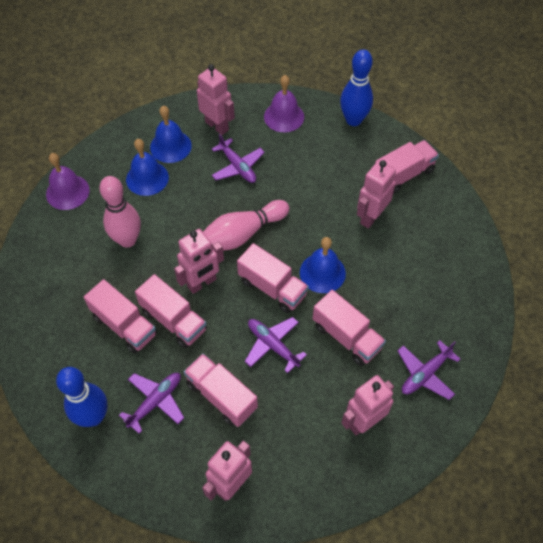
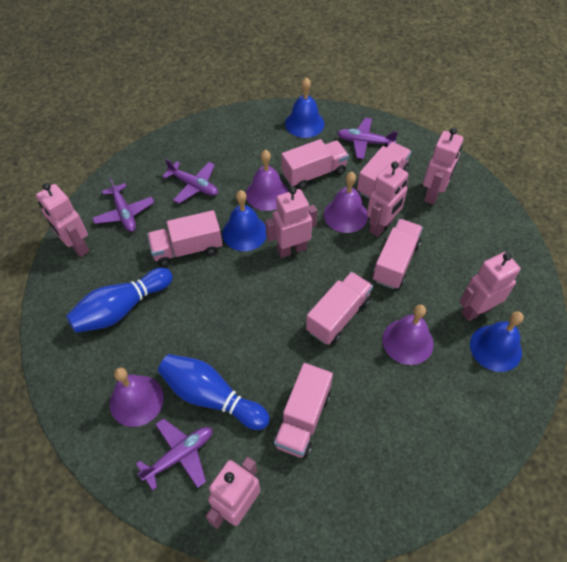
pink bowling pin: 2 -> 0
pink robot: 5 -> 6
purple bell: 2 -> 4

